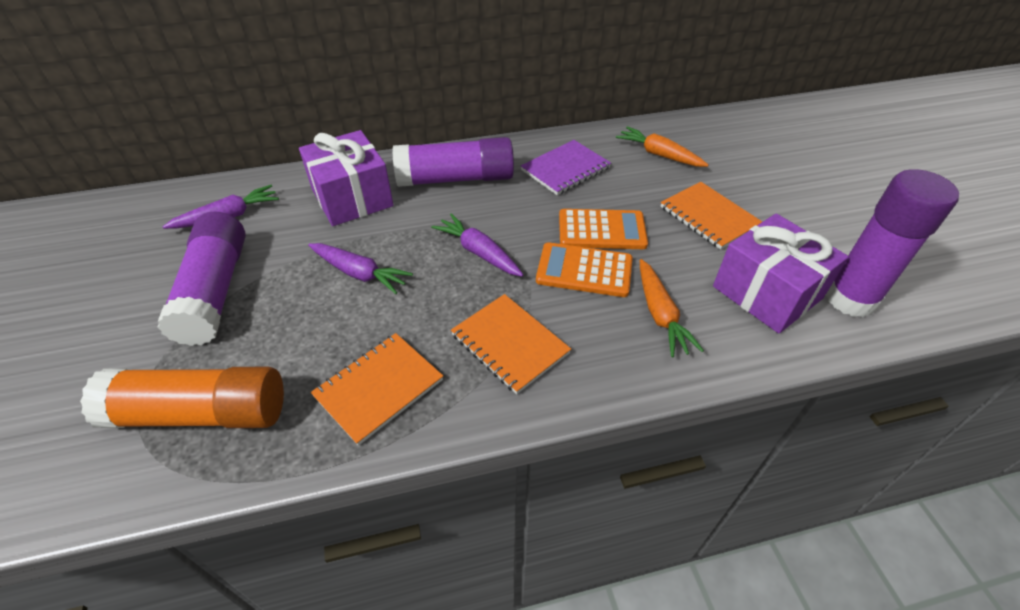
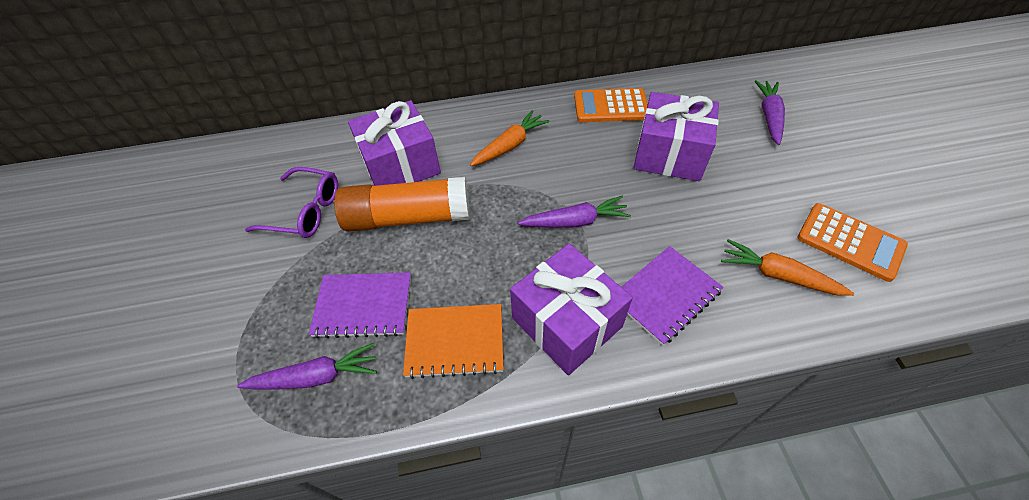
orange notebook: 3 -> 1
purple gift: 2 -> 3
purple glasses: 0 -> 1
purple glue stick: 3 -> 0
purple notebook: 1 -> 2

